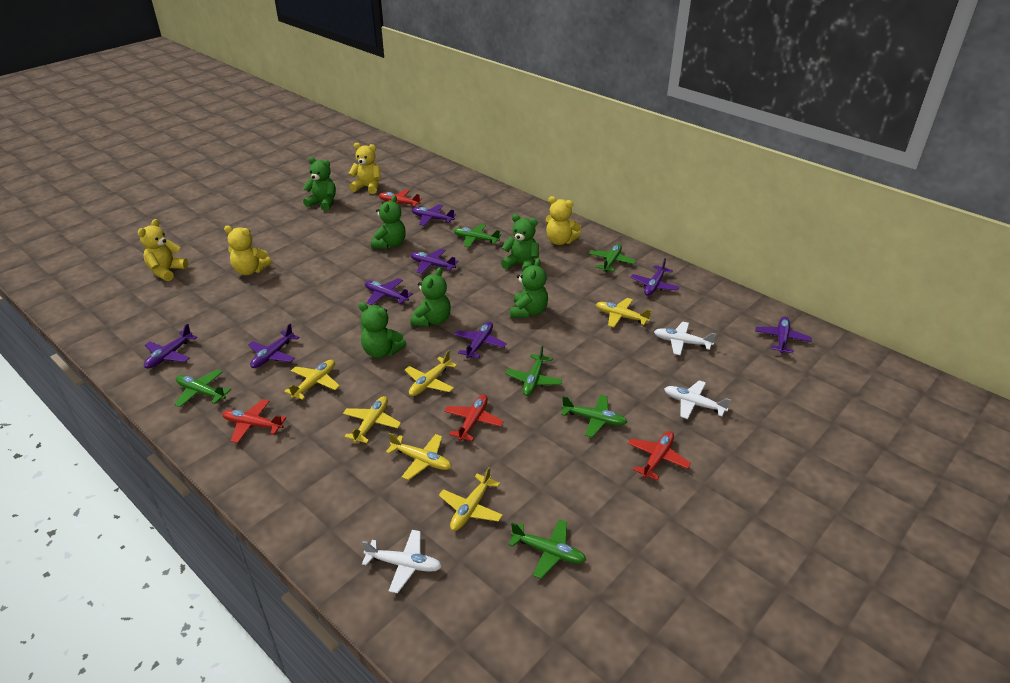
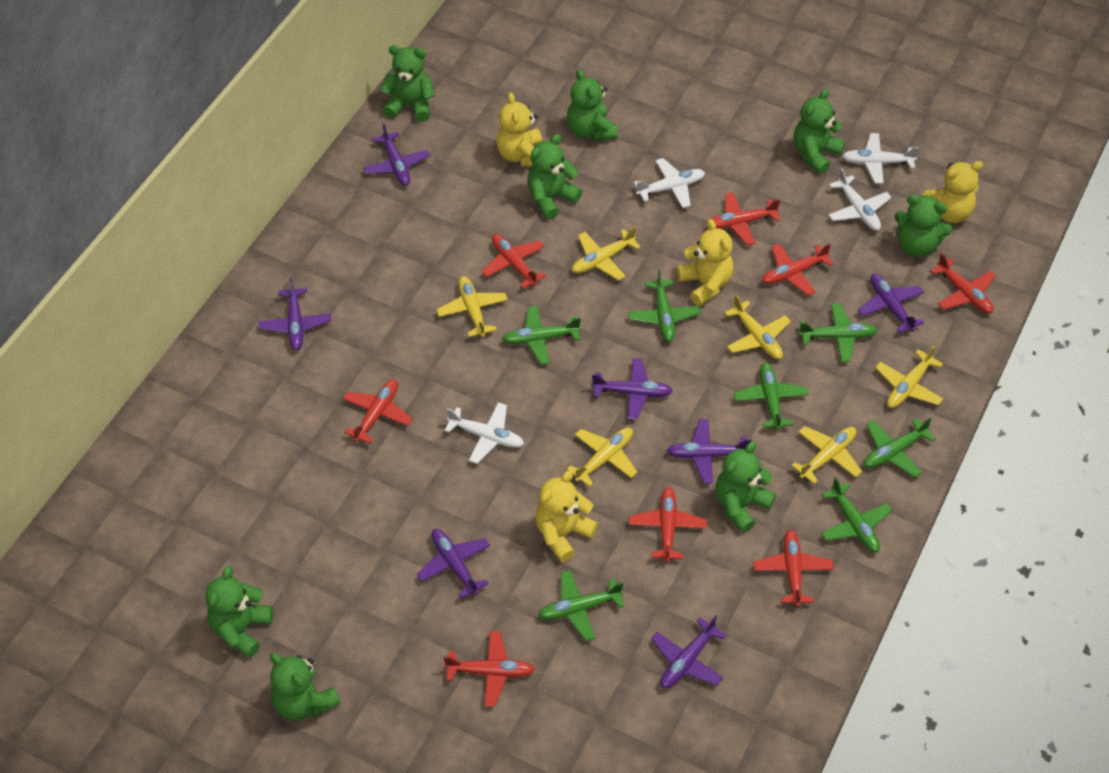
green plane: 6 -> 7
green teddy bear: 6 -> 8
purple plane: 8 -> 7
red plane: 4 -> 8
white plane: 3 -> 4

